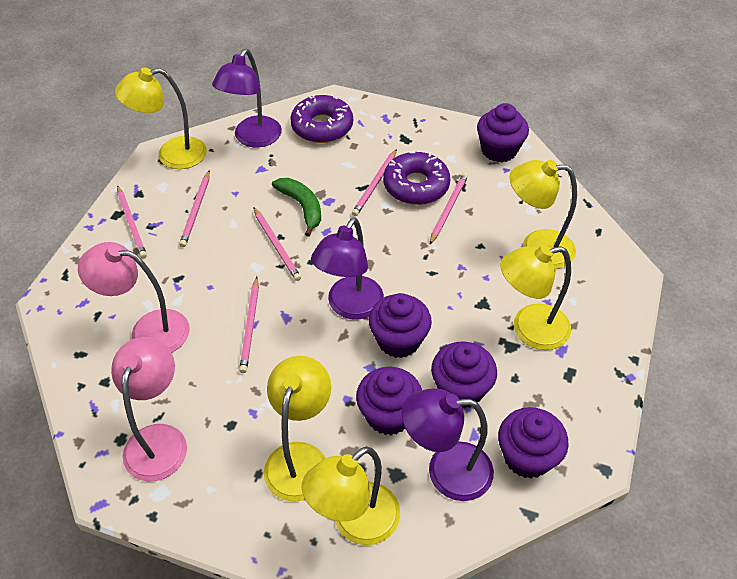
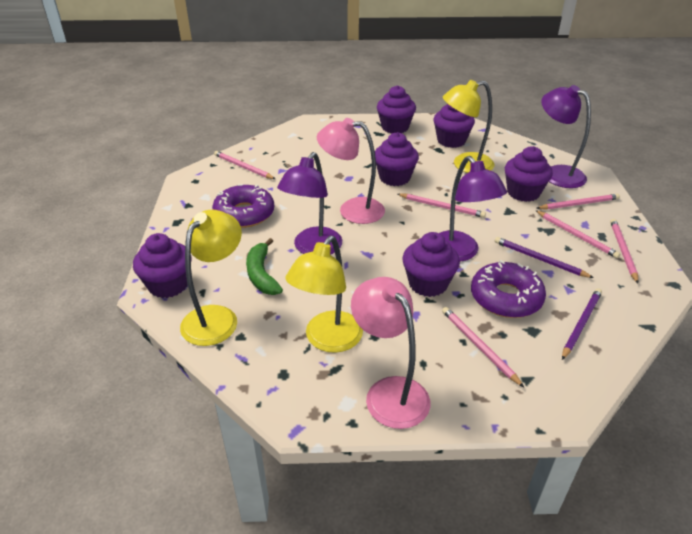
purple cupcake: 5 -> 6
purple pencil: 0 -> 2
yellow lamp: 5 -> 3

